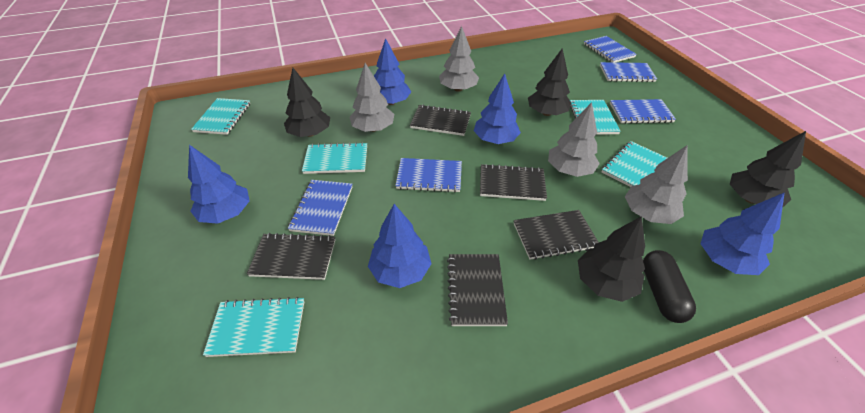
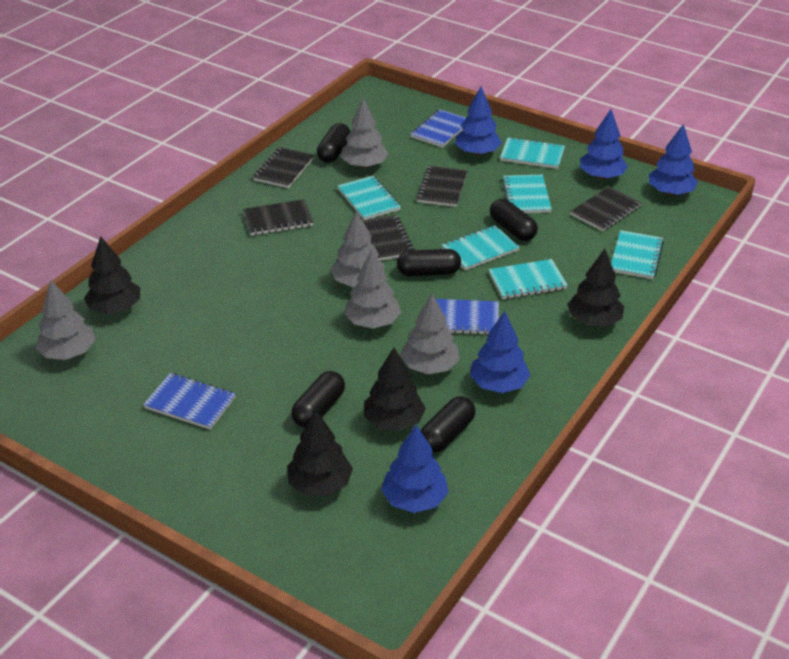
black capsule: 1 -> 5
blue notebook: 5 -> 3
grey tree: 4 -> 5
turquoise notebook: 5 -> 6

